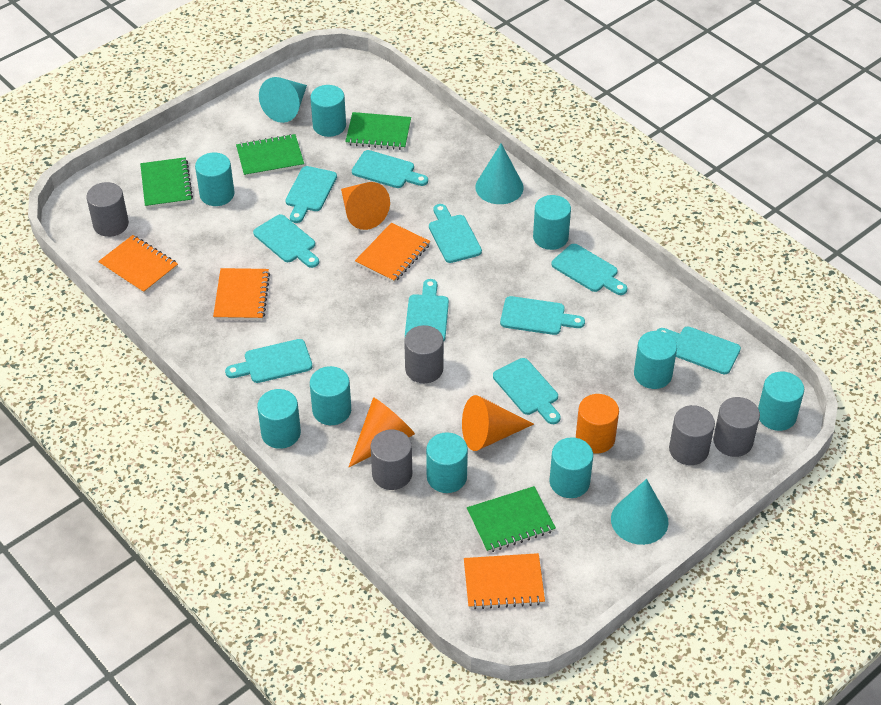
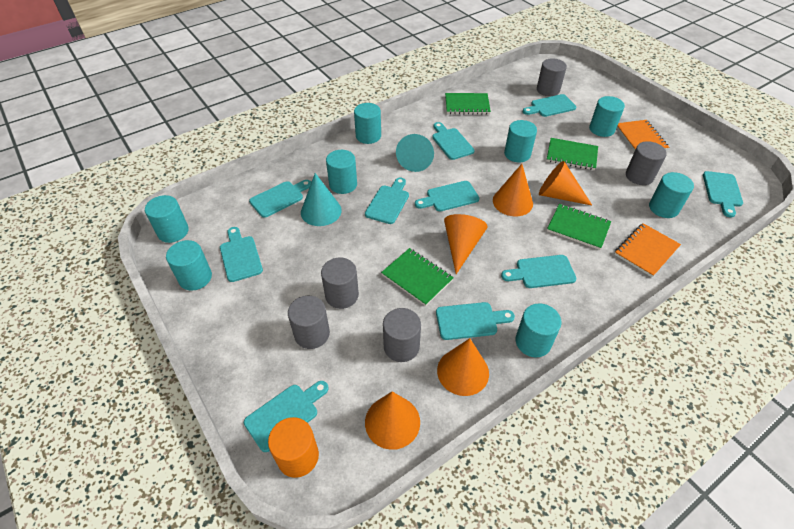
orange cone: 3 -> 5
orange notebook: 4 -> 2
turquoise cone: 3 -> 2
turquoise cylinder: 9 -> 8

